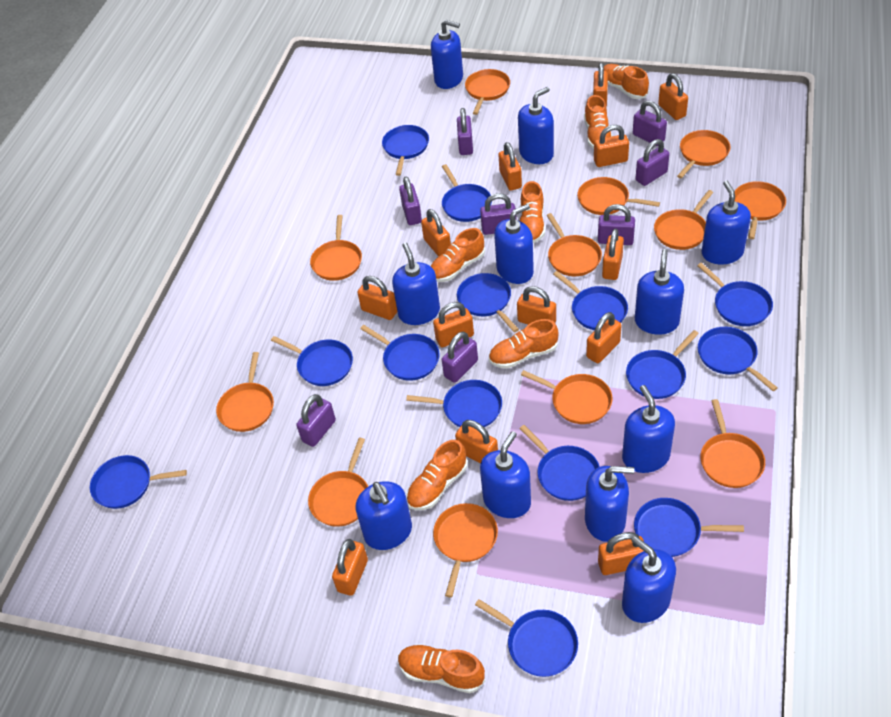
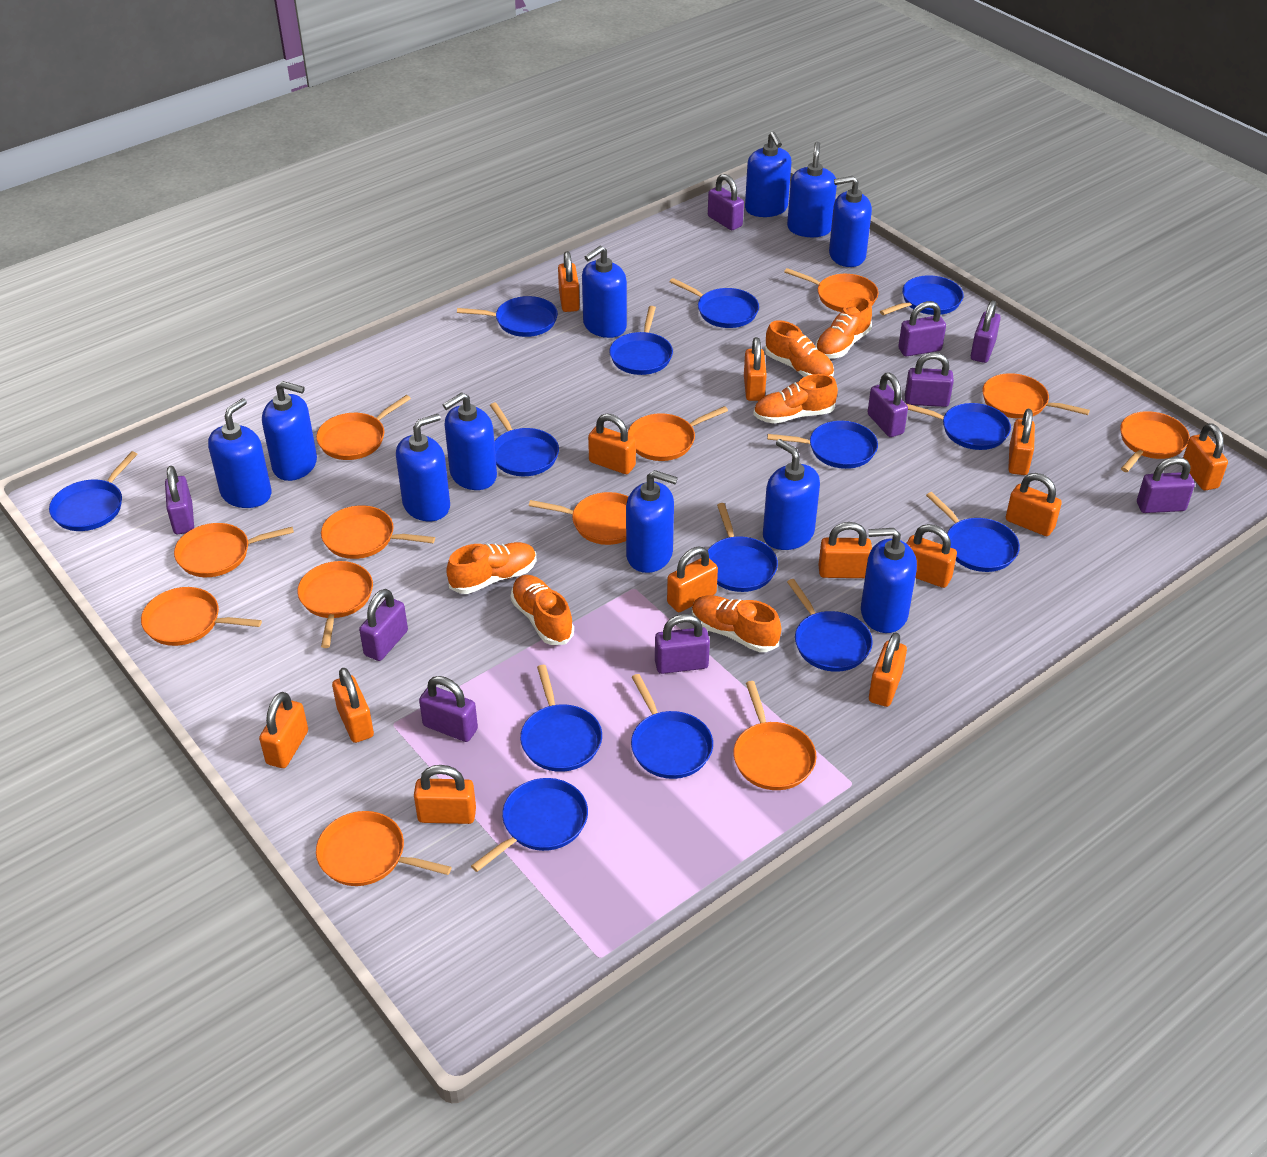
orange shoe: 7 -> 6
purple padlock: 8 -> 10

